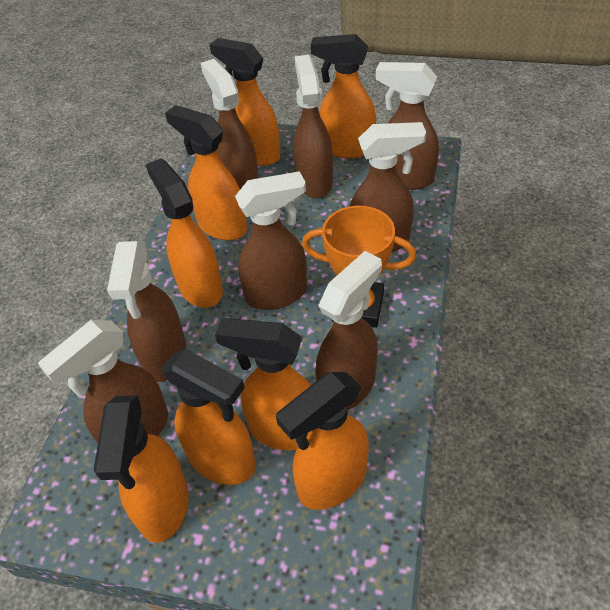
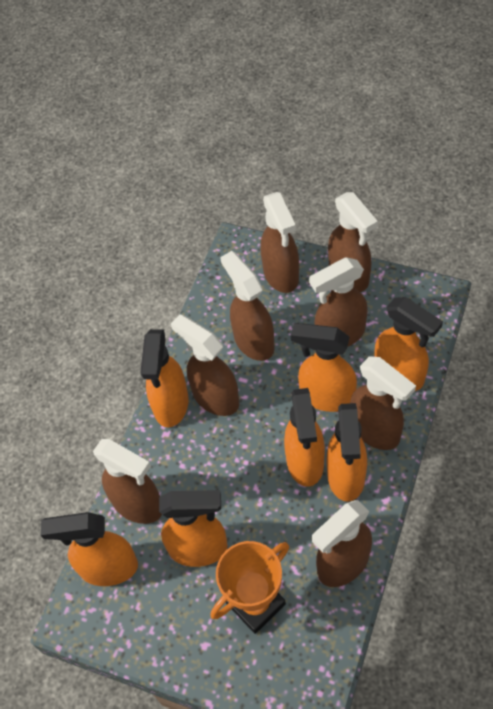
orange spray bottle: 8 -> 7

